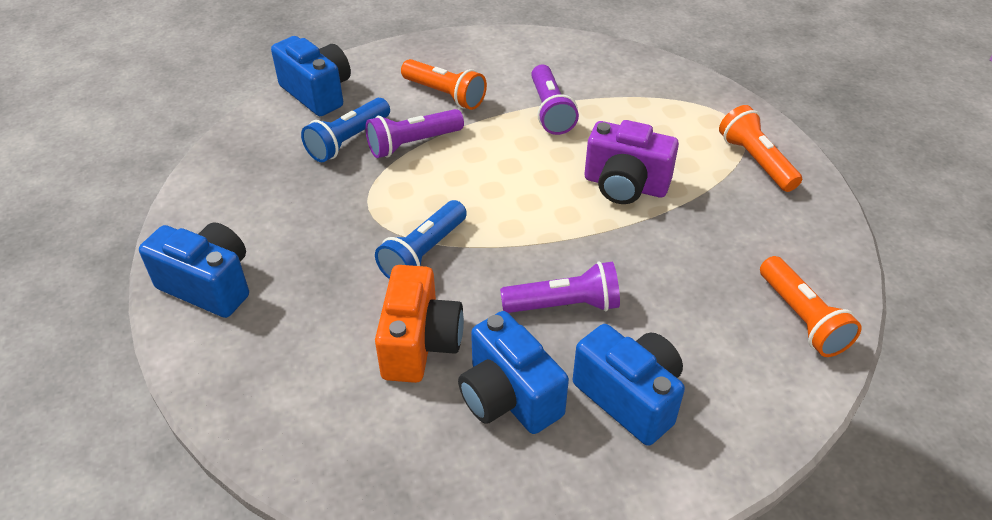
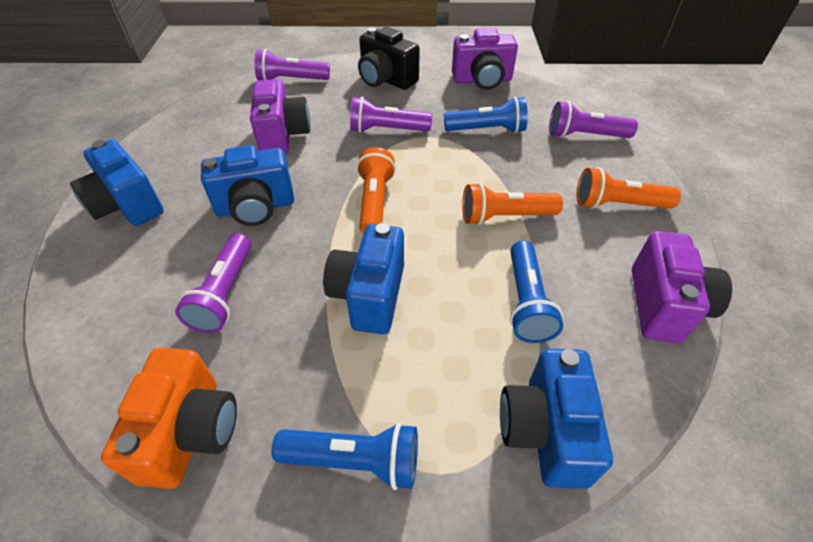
black camera: 0 -> 1
blue flashlight: 2 -> 3
purple camera: 1 -> 3
purple flashlight: 3 -> 4

